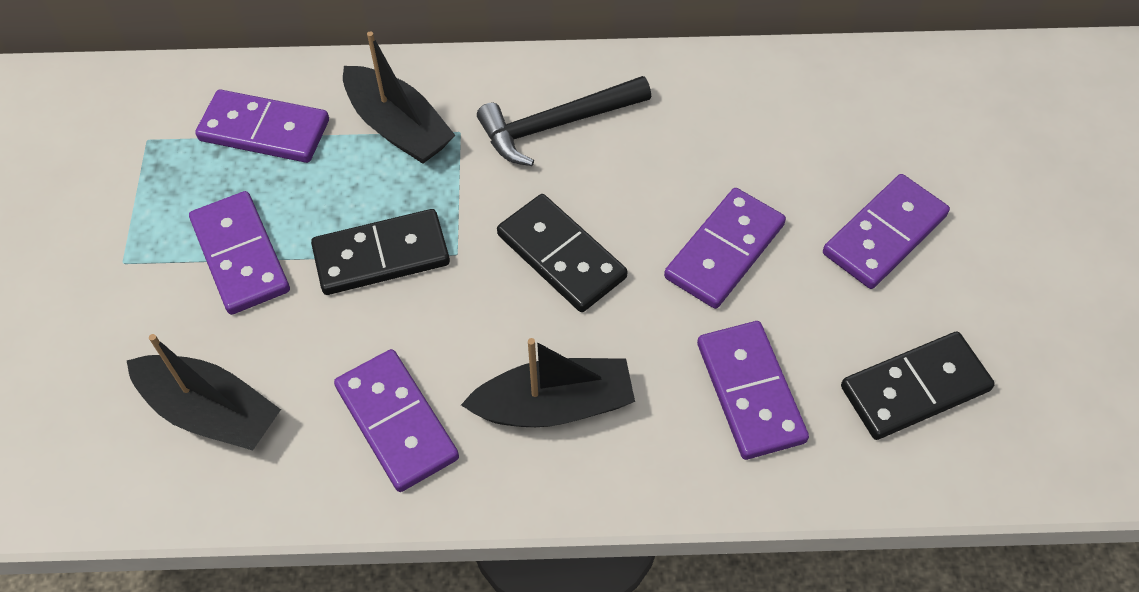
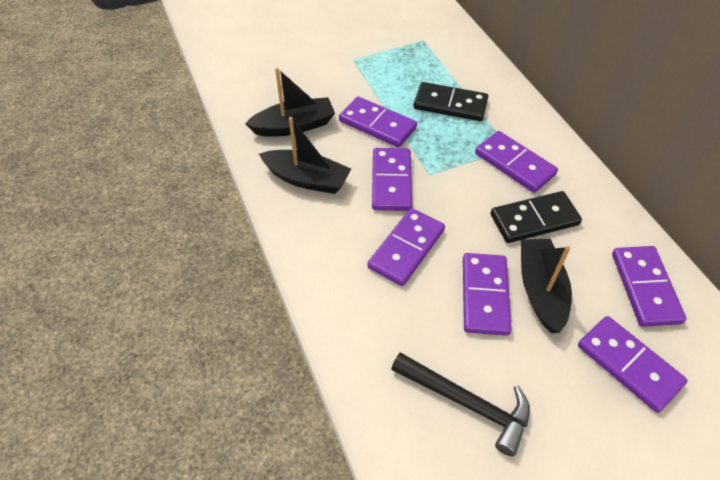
black domino: 3 -> 2
purple domino: 6 -> 7

